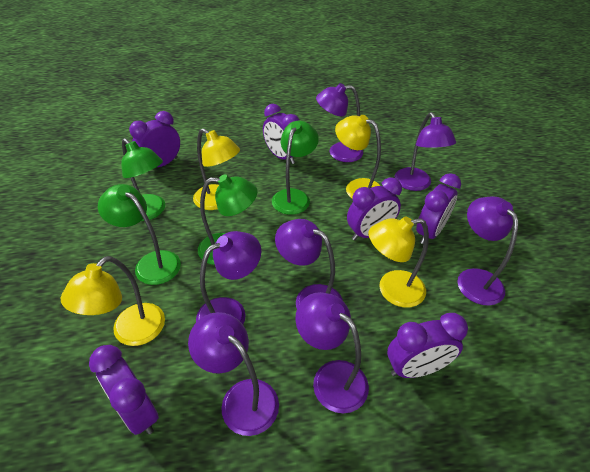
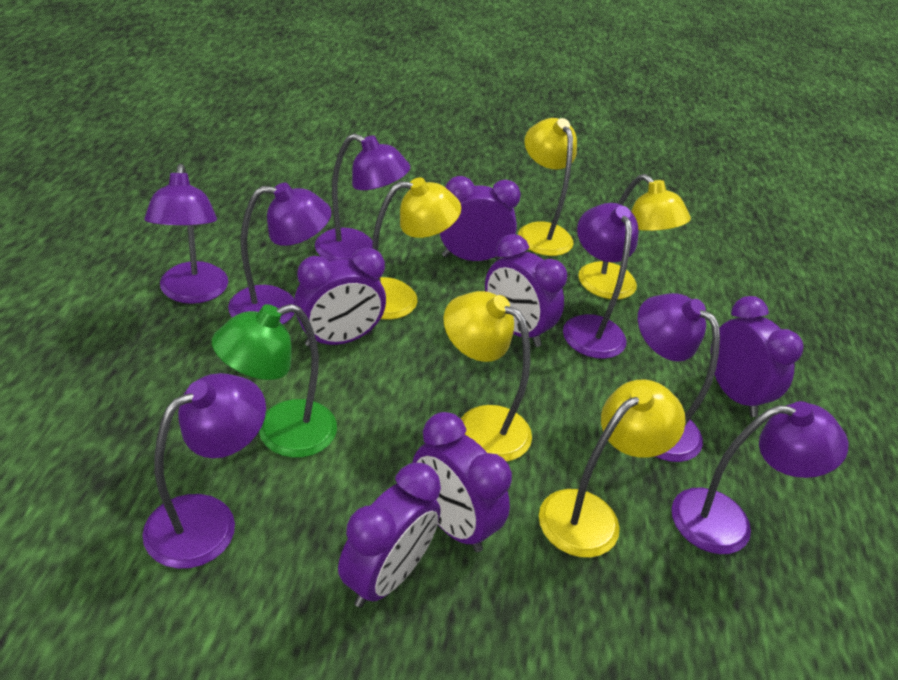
green lamp: 4 -> 1
yellow lamp: 4 -> 5

